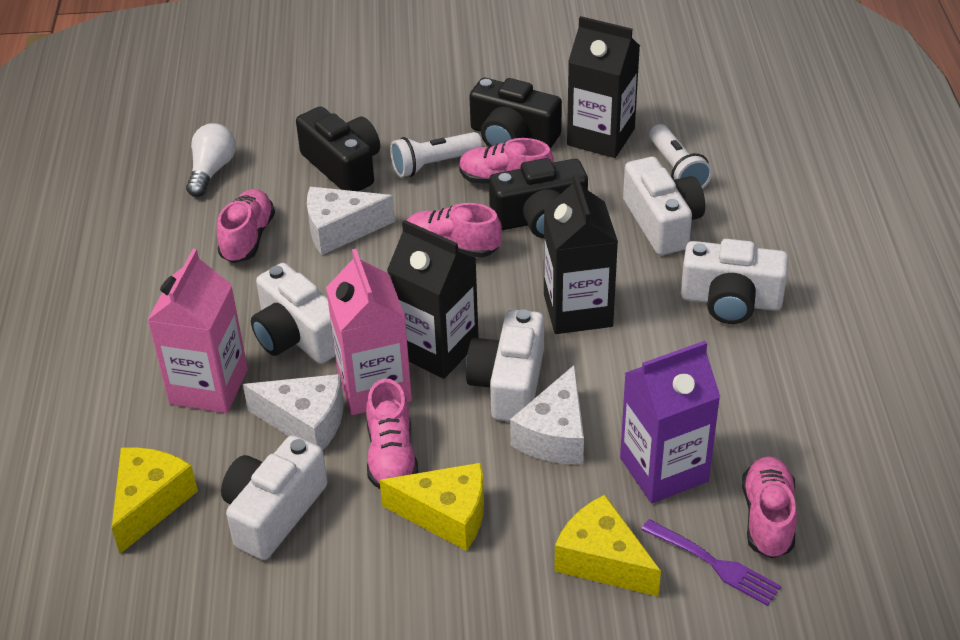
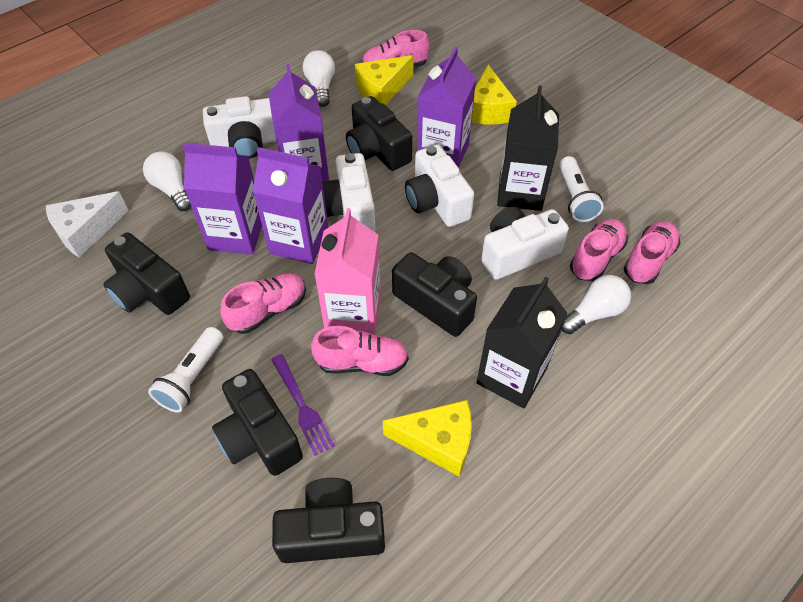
black camera: 3 -> 5
black carton: 3 -> 2
pink carton: 2 -> 1
purple carton: 1 -> 4
white camera: 5 -> 4
white cheese: 3 -> 1
white light bulb: 1 -> 3

